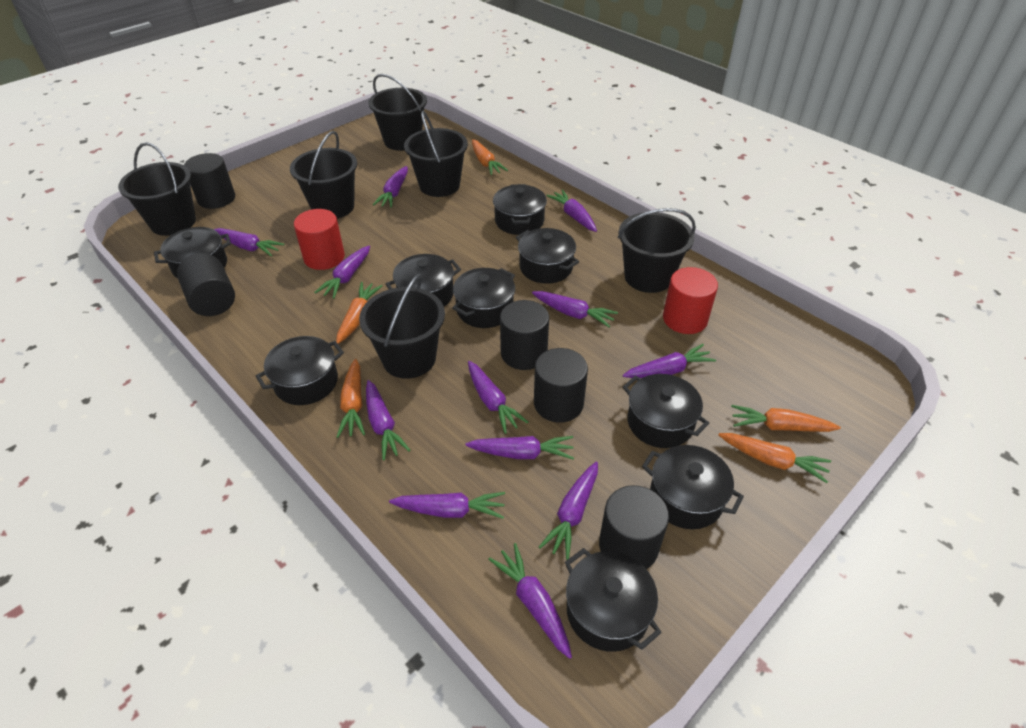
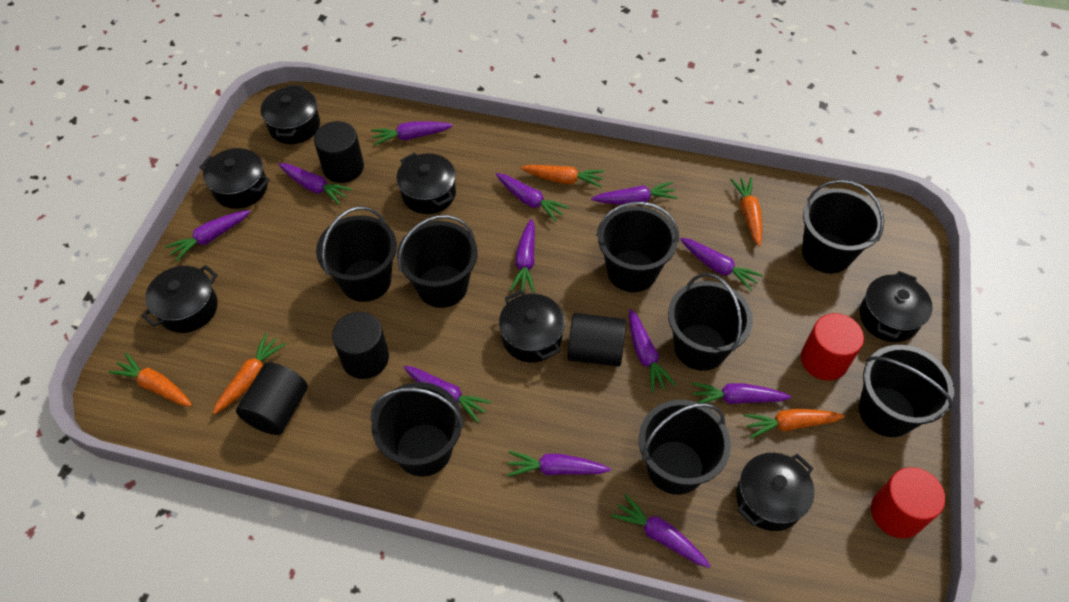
black bucket: 6 -> 8
black cylinder: 5 -> 4
black pot: 9 -> 7

